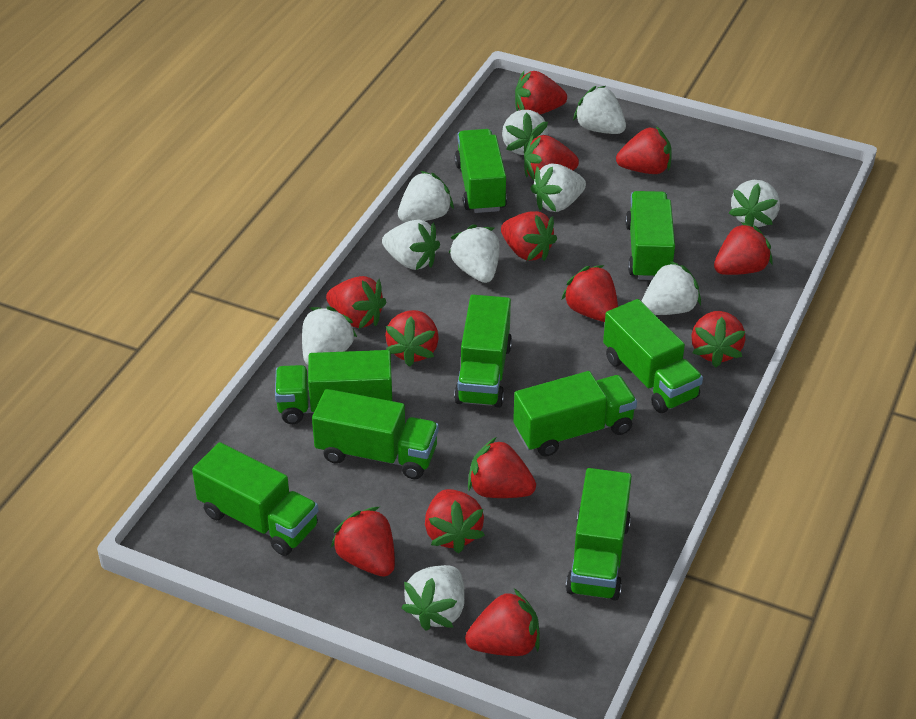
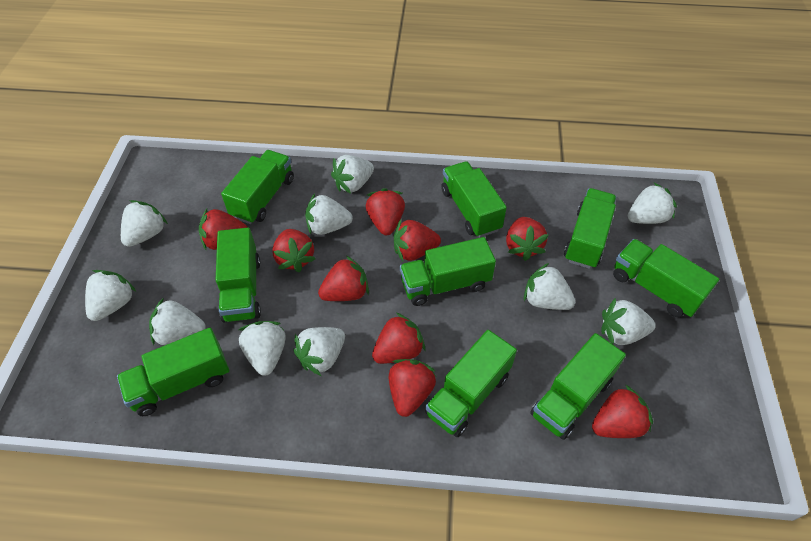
red strawberry: 13 -> 9

